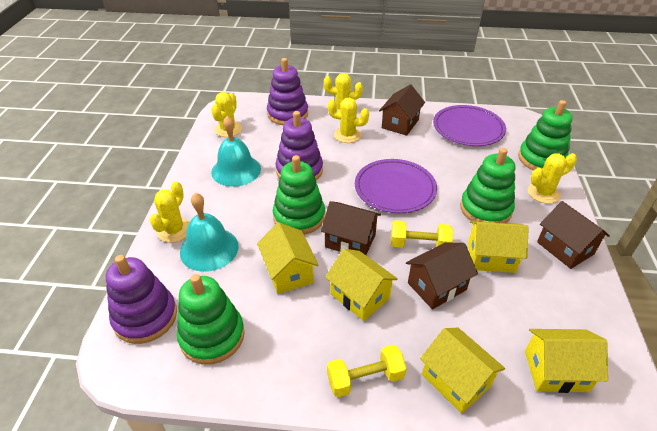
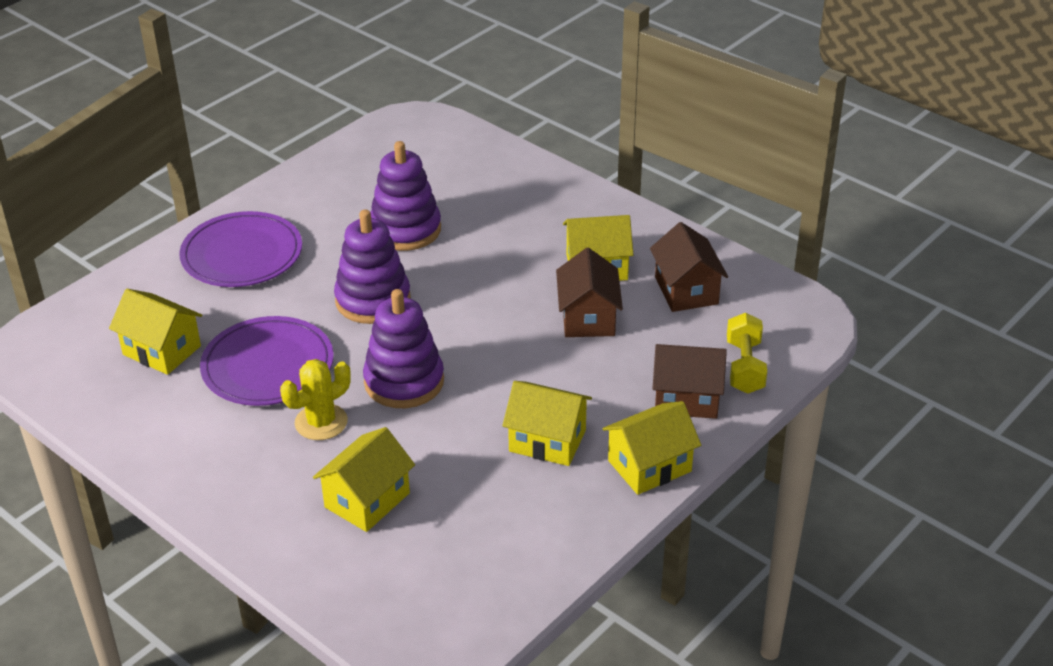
brown house: 4 -> 3
green stacking toy: 4 -> 0
turquoise bell: 2 -> 0
yellow cactus: 5 -> 1
yellow dumbbell: 2 -> 1

